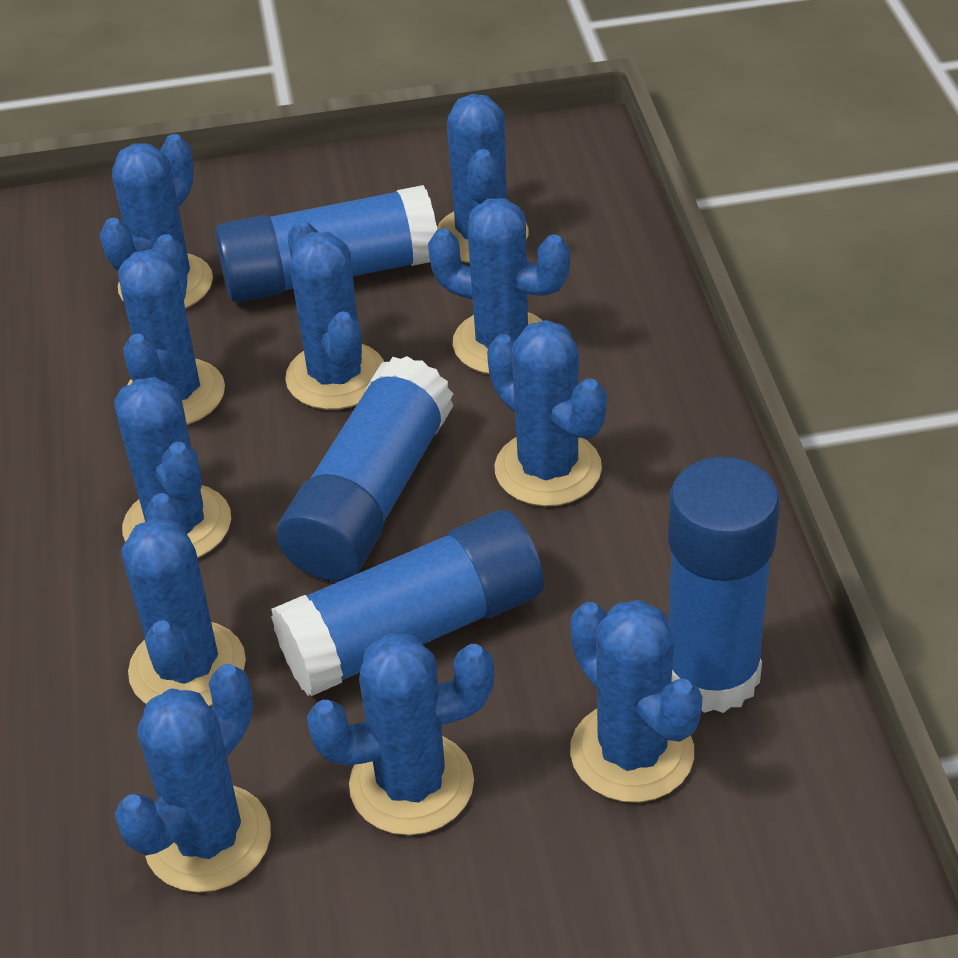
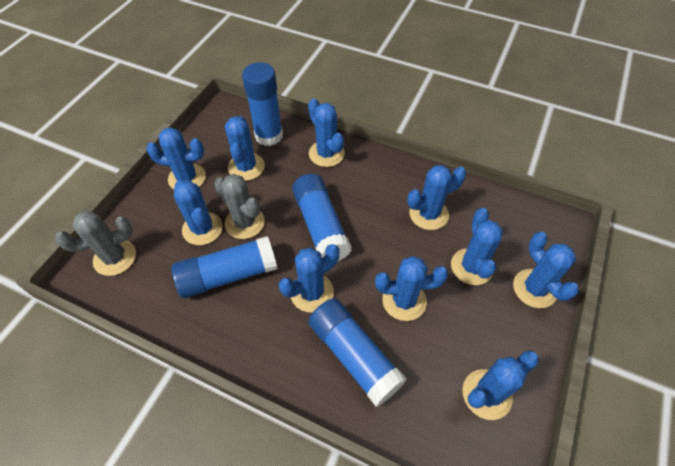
blue cactus: 11 -> 10
grey cactus: 0 -> 2

